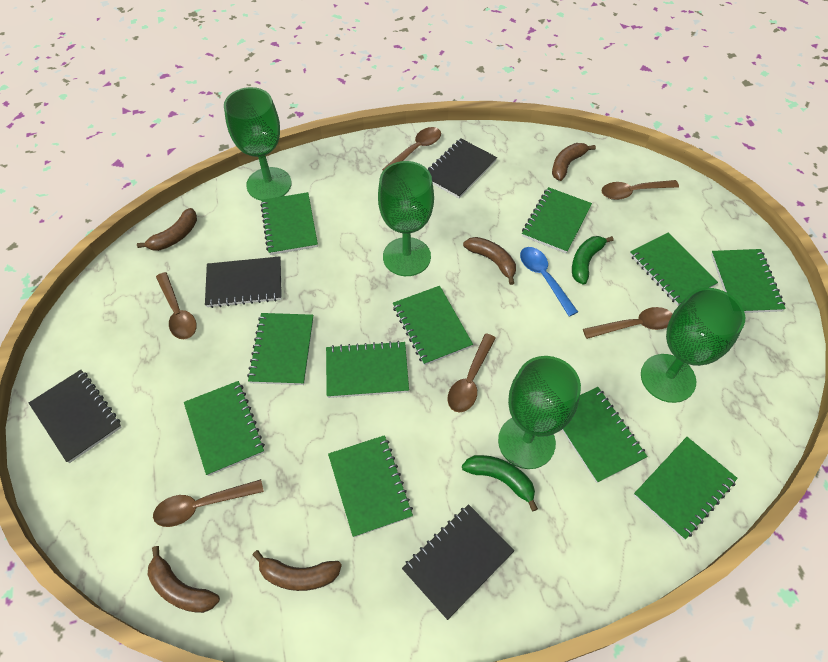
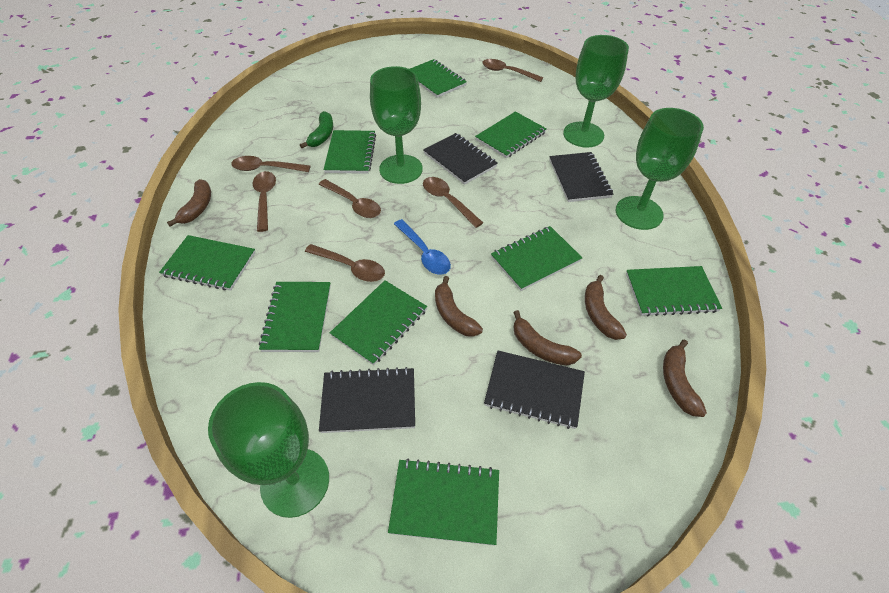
green banana: 2 -> 1
green notebook: 11 -> 9

